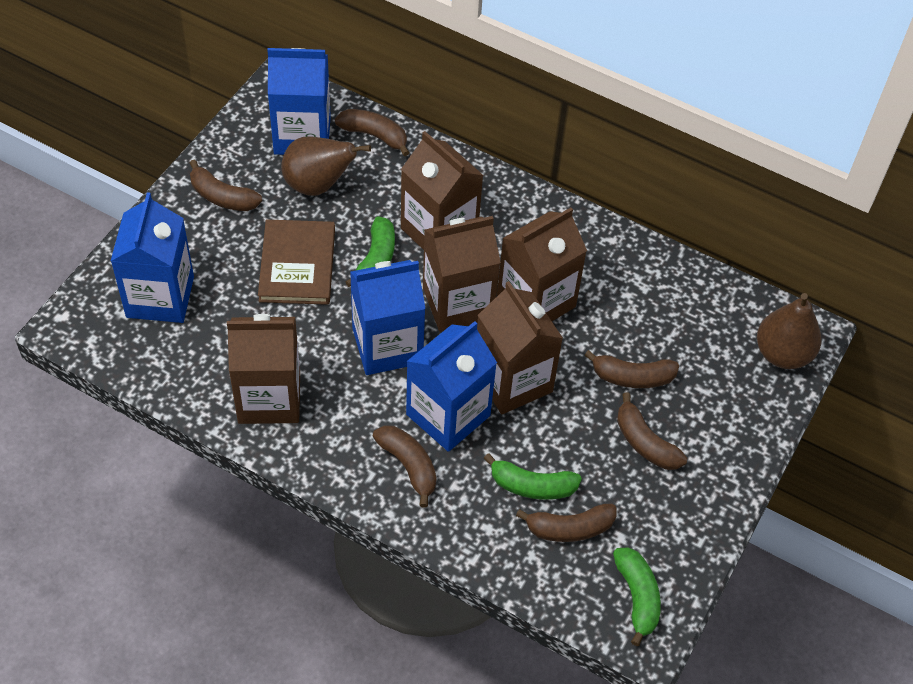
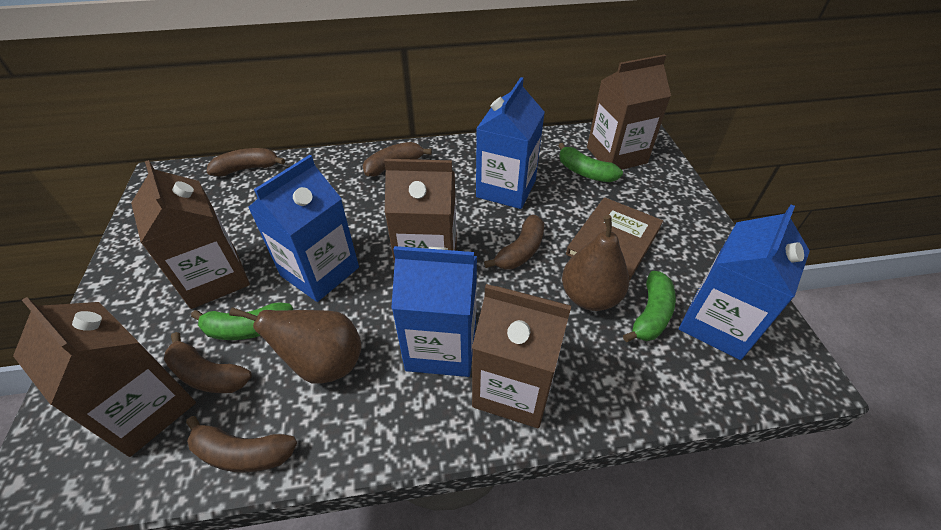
brown banana: 6 -> 5

